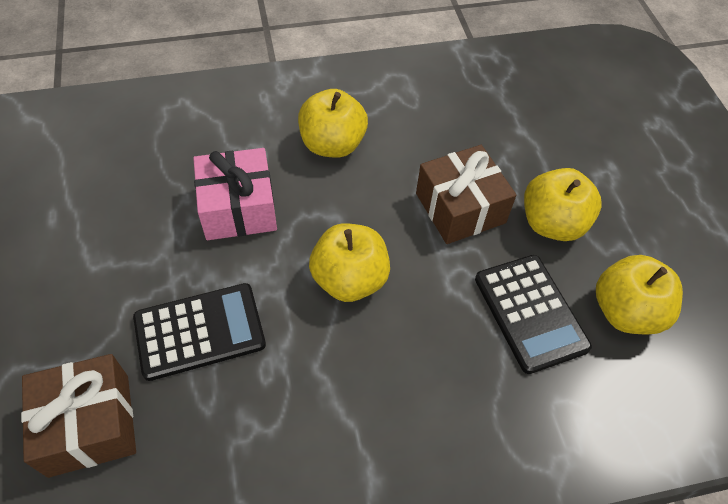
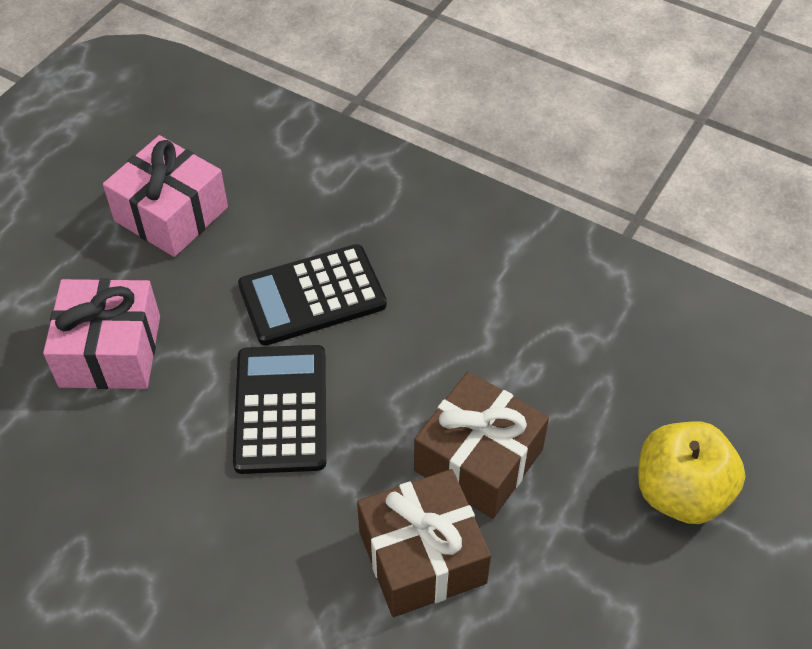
pink gift: 1 -> 2
yellow apple: 4 -> 1

